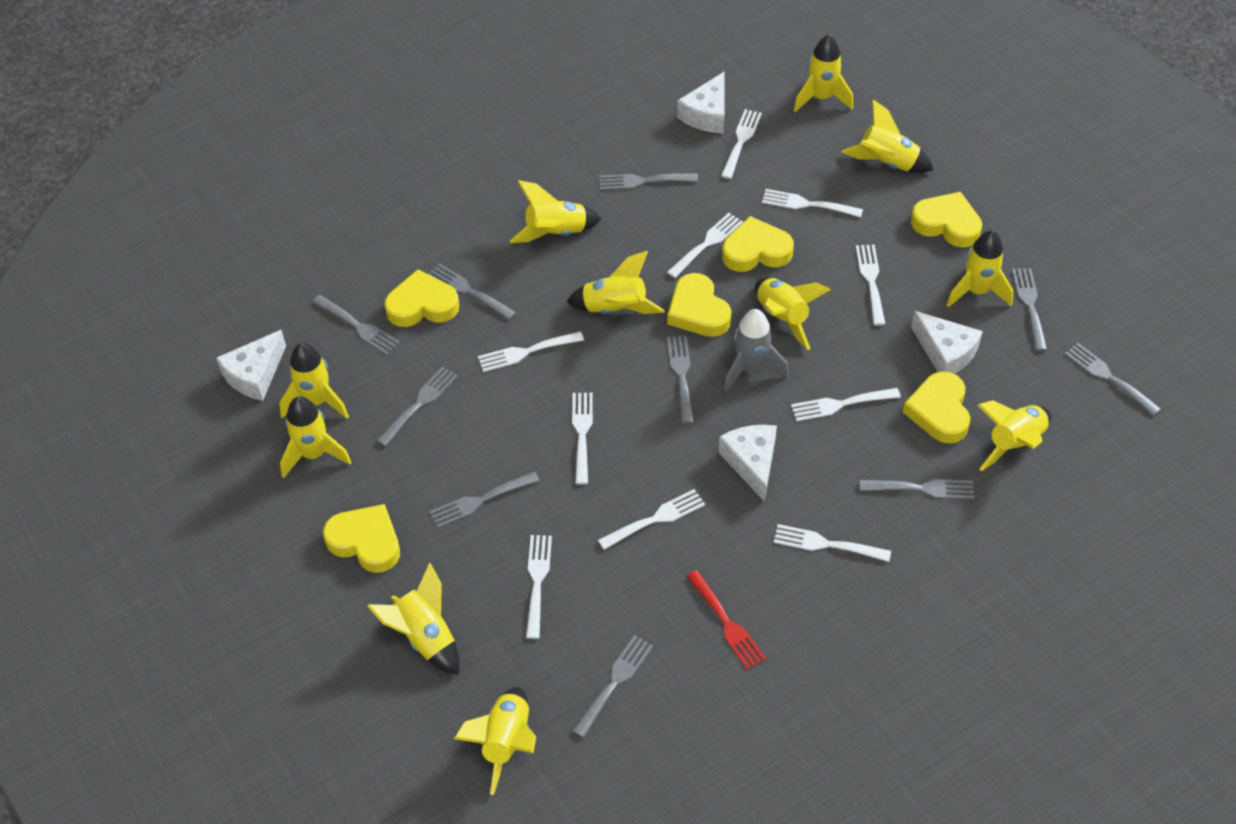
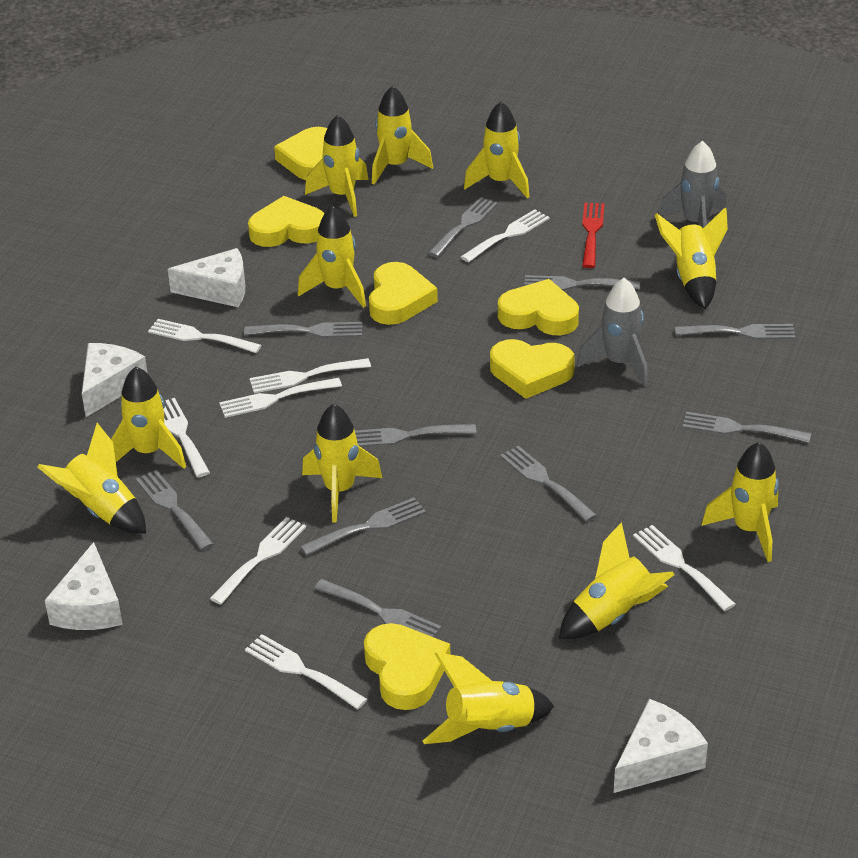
grey rocket: 1 -> 2
white fork: 10 -> 8

